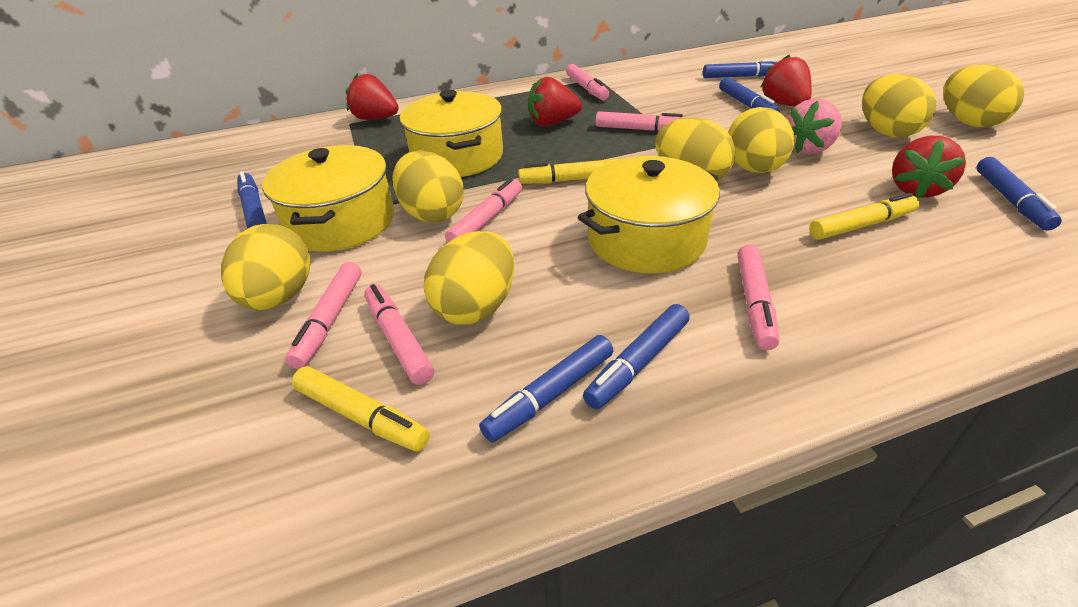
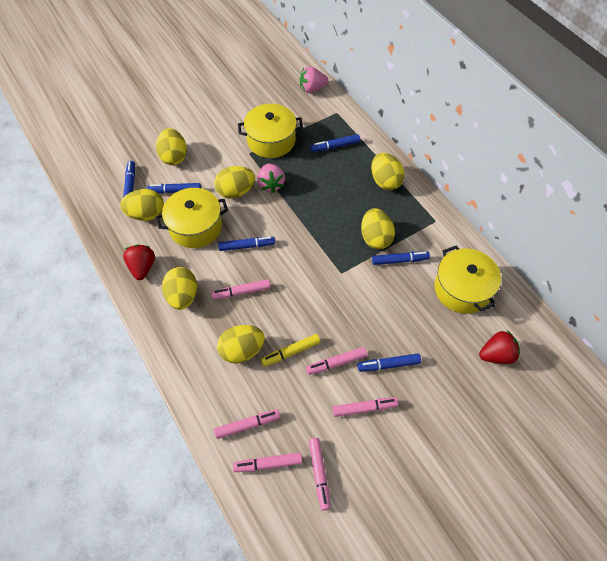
pink strawberry: 1 -> 2
red strawberry: 4 -> 2
yellow marker: 3 -> 1

